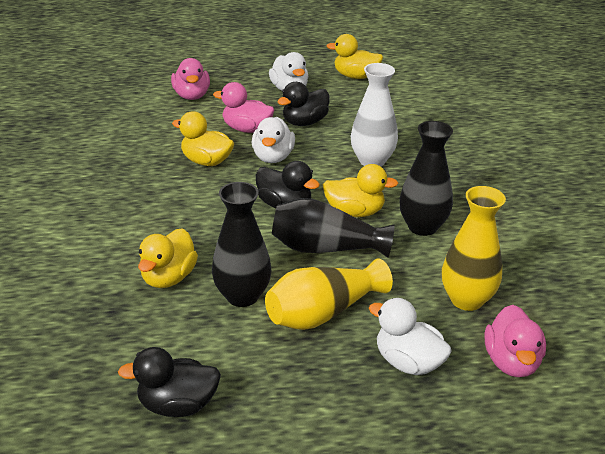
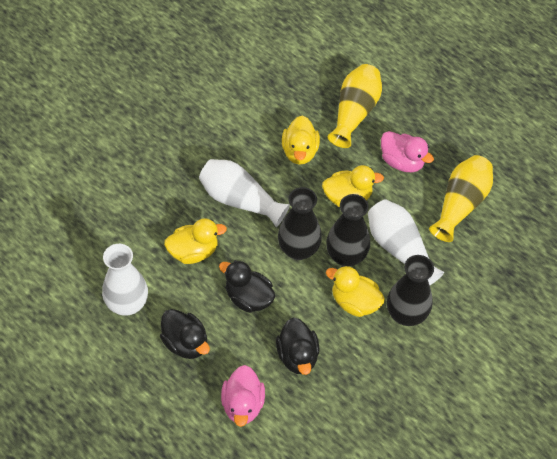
pink duck: 3 -> 2
white duck: 3 -> 0
white vase: 1 -> 3

